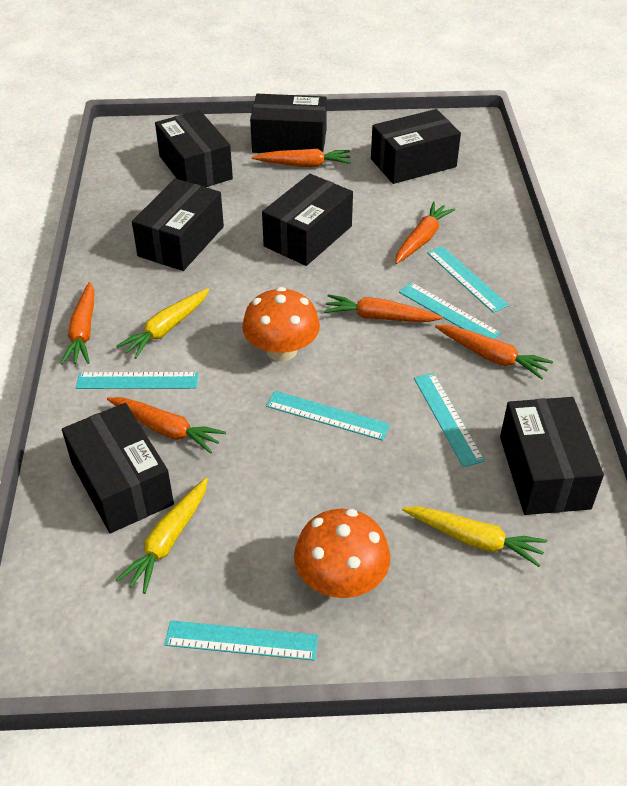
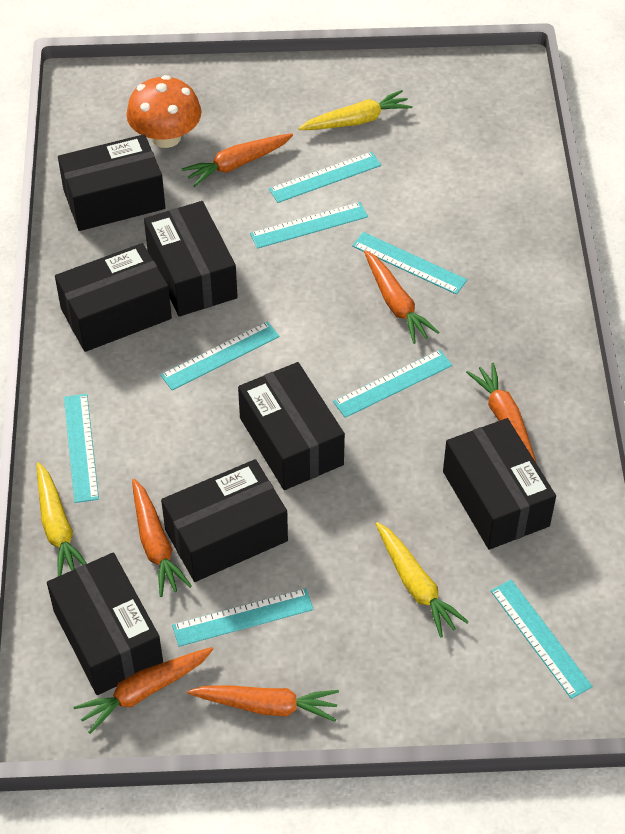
orange mushroom: 2 -> 1
turquoise ruler: 6 -> 8

